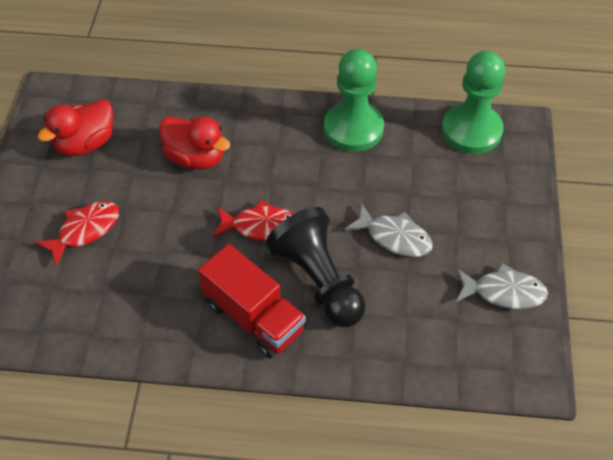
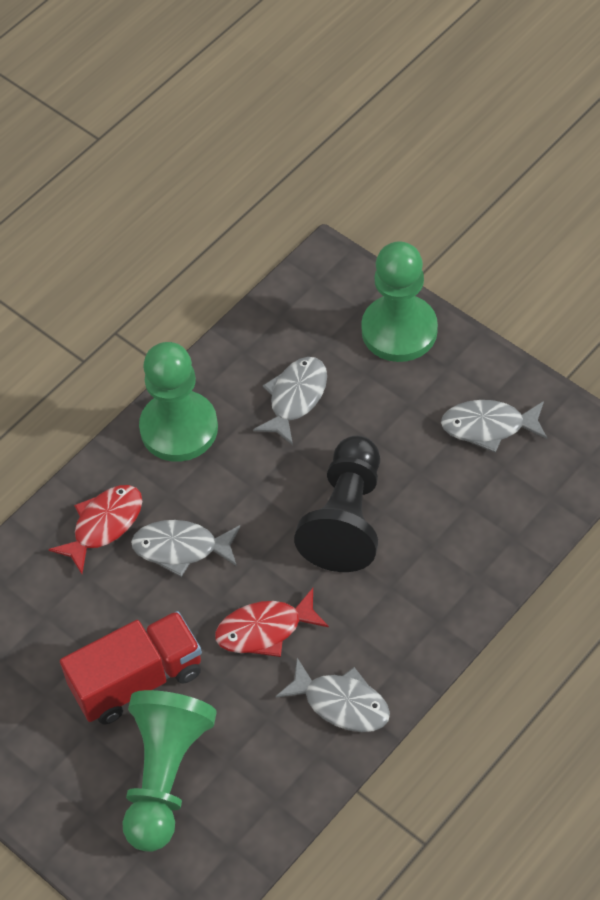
green pawn: 2 -> 3
grey fish: 2 -> 4
red duck: 2 -> 0

